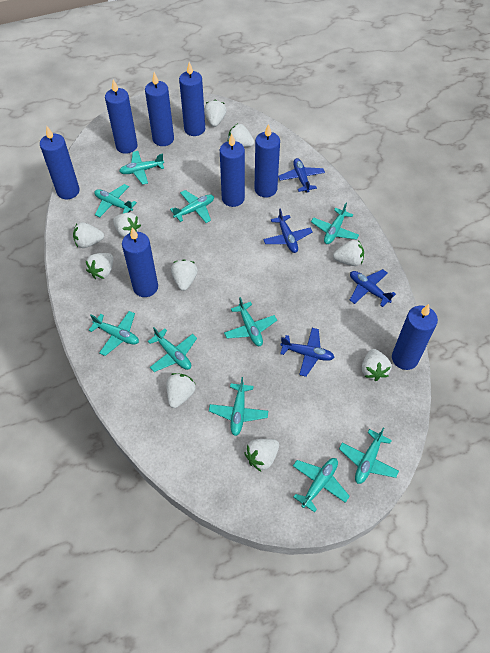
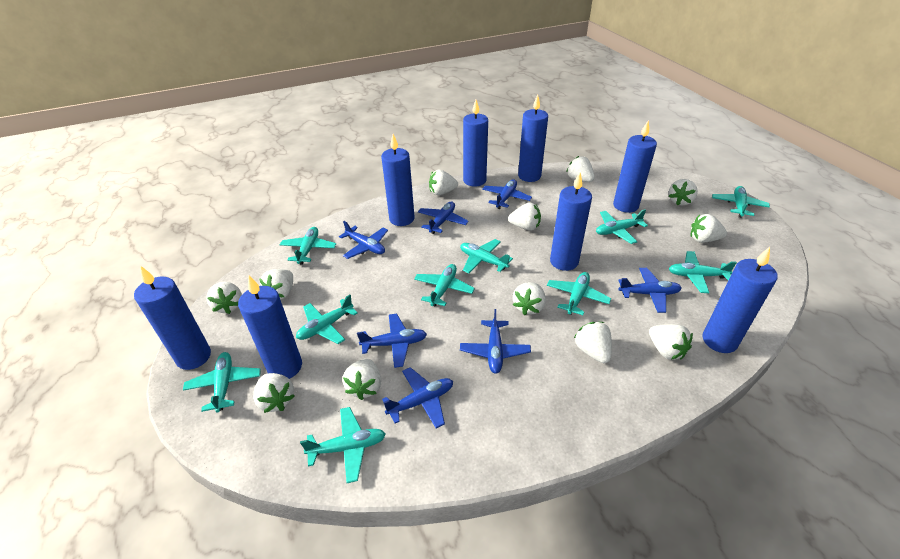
blue plane: 4 -> 7
white strawberry: 10 -> 12

